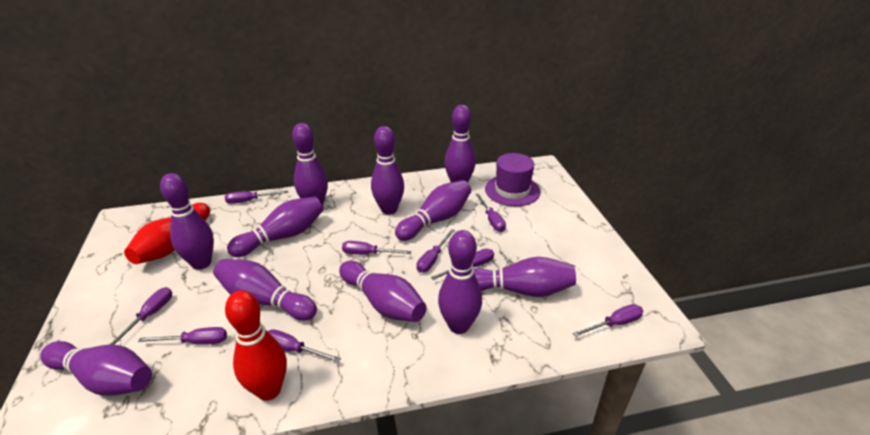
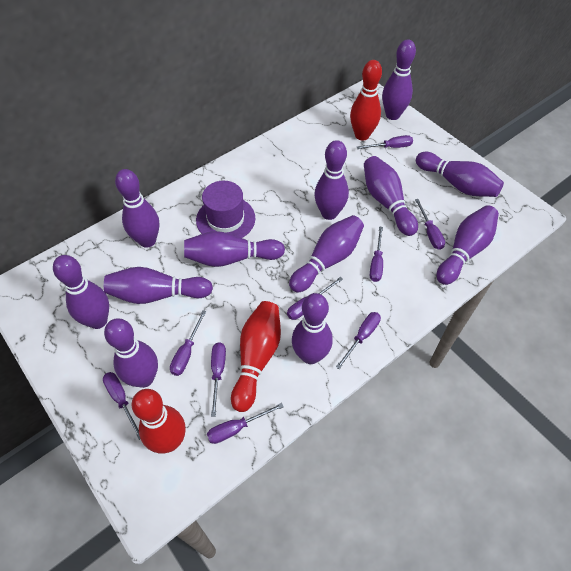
purple bowling pin: 11 -> 12
red bowling pin: 2 -> 3

